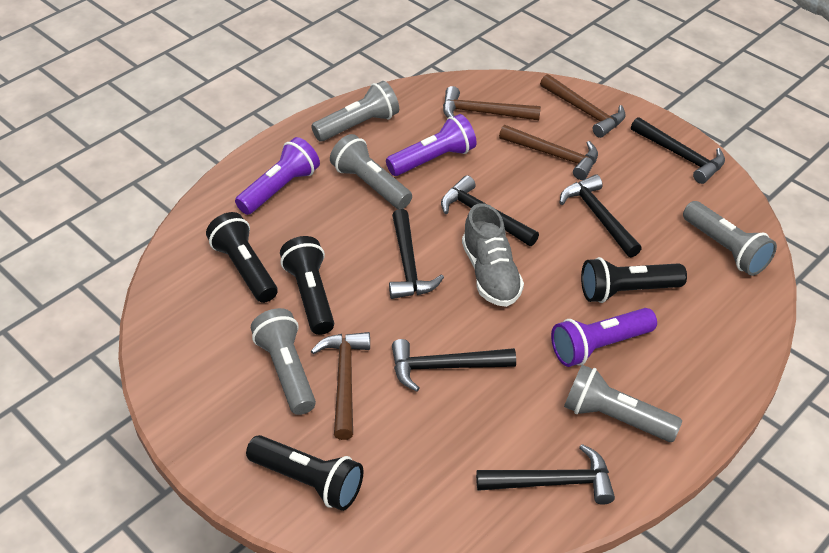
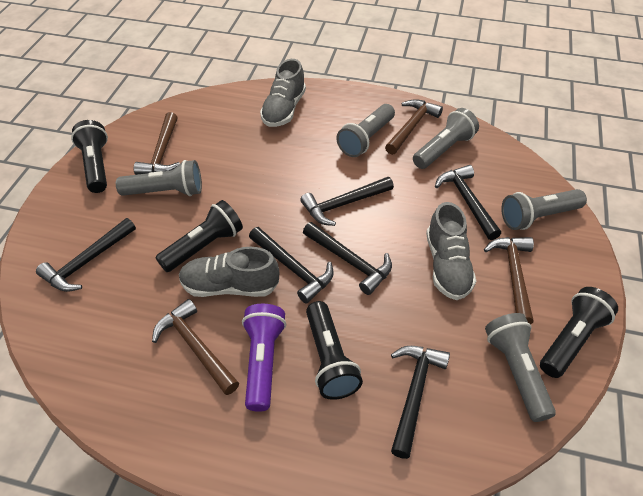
grey shoe: 1 -> 3
purple flashlight: 3 -> 1

